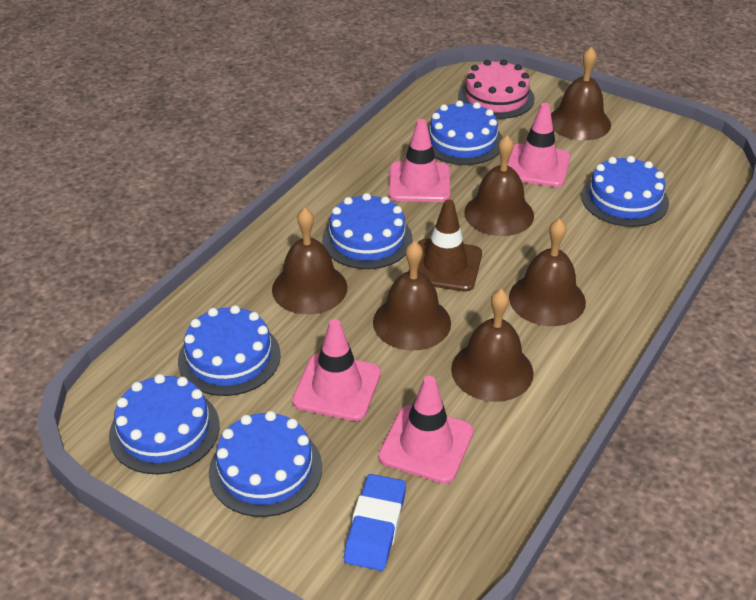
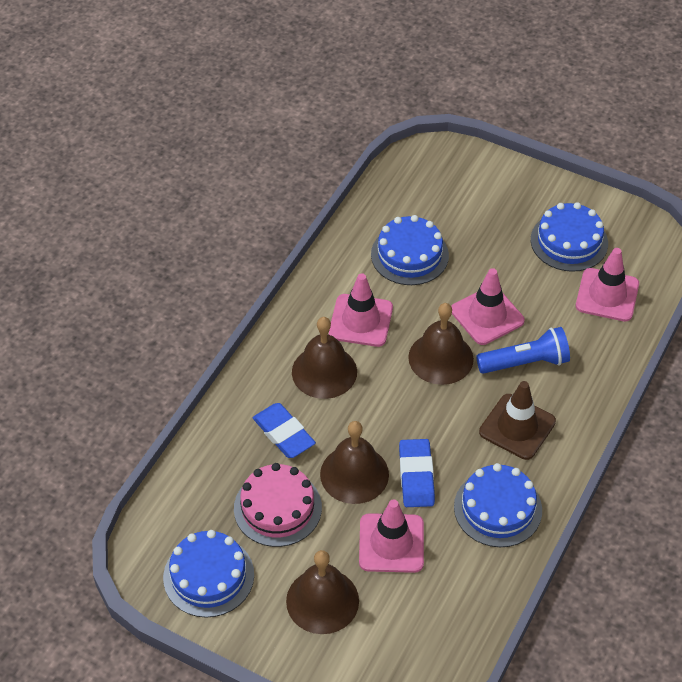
blue cake: 6 -> 4
blue eraser: 1 -> 2
blue flashlight: 0 -> 1
brown bell: 6 -> 4

